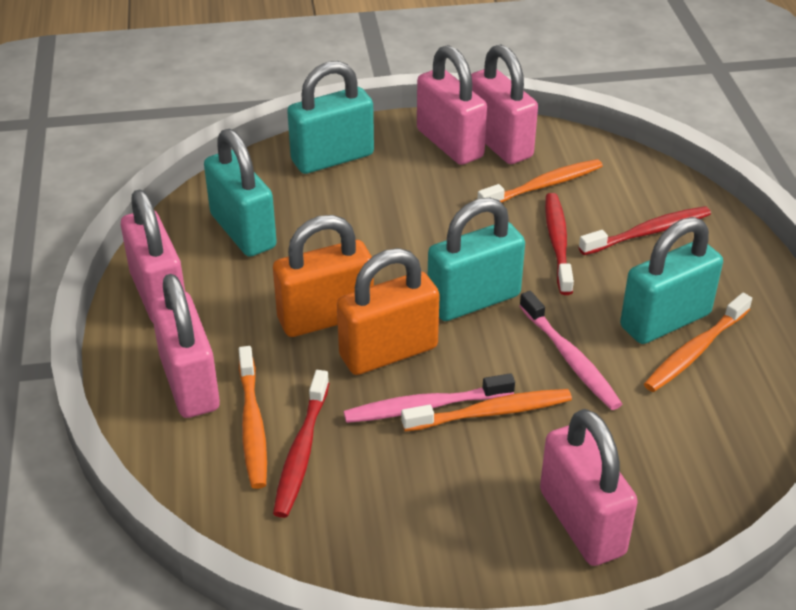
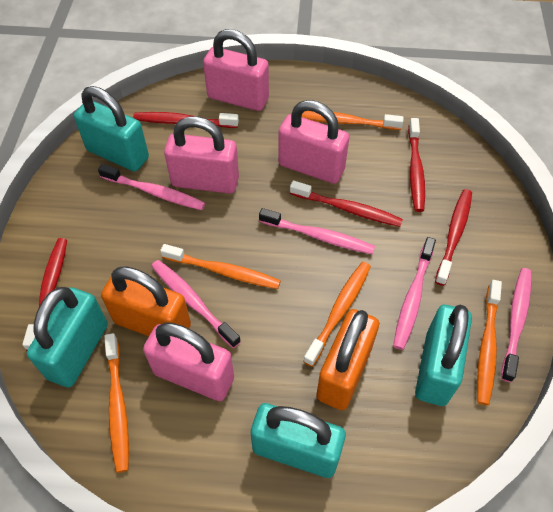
orange toothbrush: 4 -> 5
pink padlock: 5 -> 4
pink toothbrush: 2 -> 5
red toothbrush: 3 -> 5

